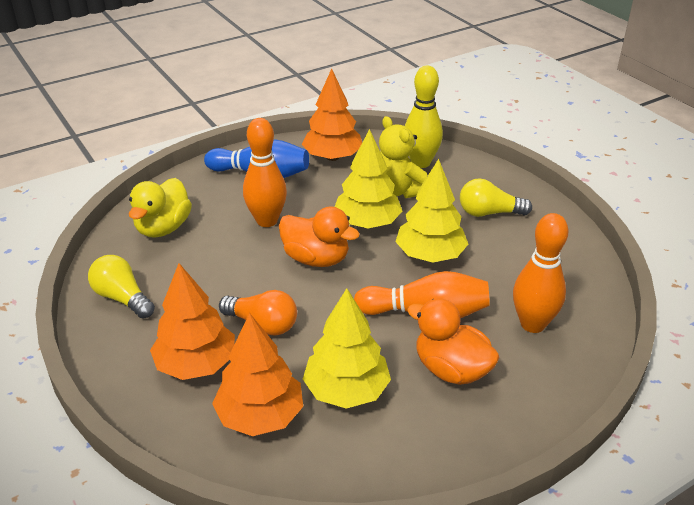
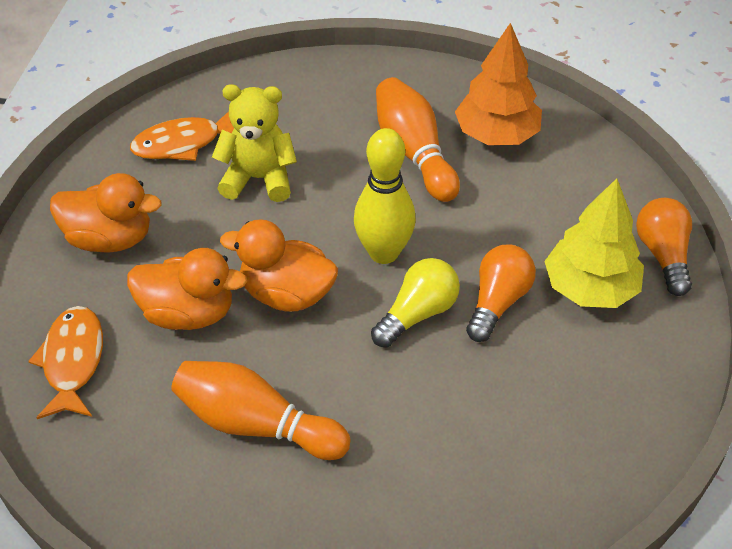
blue bowling pin: 1 -> 0
orange bowling pin: 3 -> 2
orange duck: 2 -> 3
orange fish: 0 -> 2
orange light bulb: 1 -> 2
orange tree: 3 -> 1
yellow duck: 1 -> 0
yellow light bulb: 2 -> 1
yellow tree: 3 -> 1

